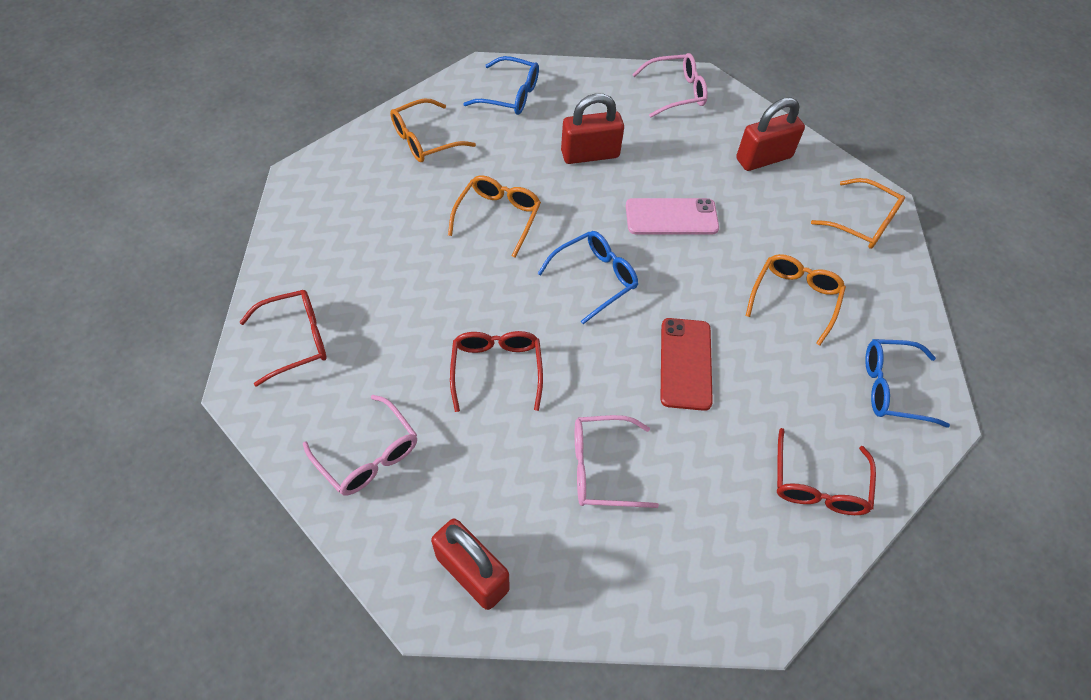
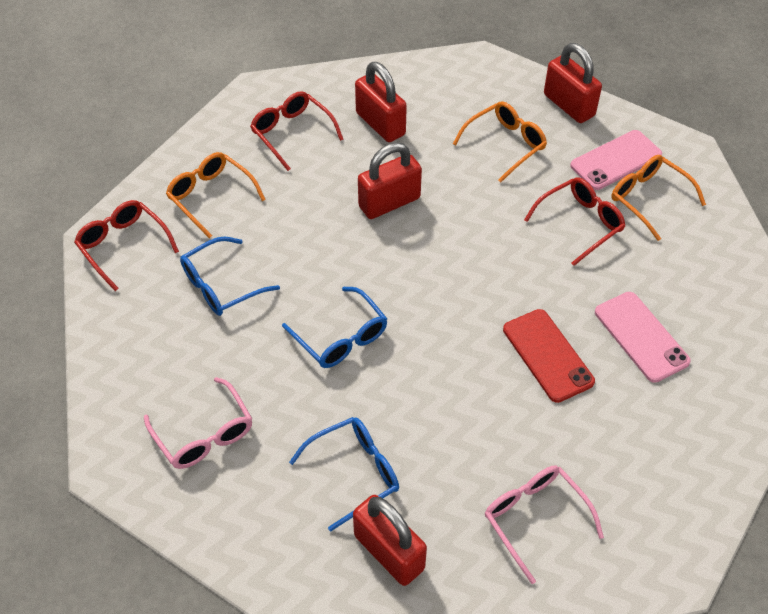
orange glasses: 4 -> 3
pink glasses: 3 -> 2
pink phone: 1 -> 2
red padlock: 3 -> 4

